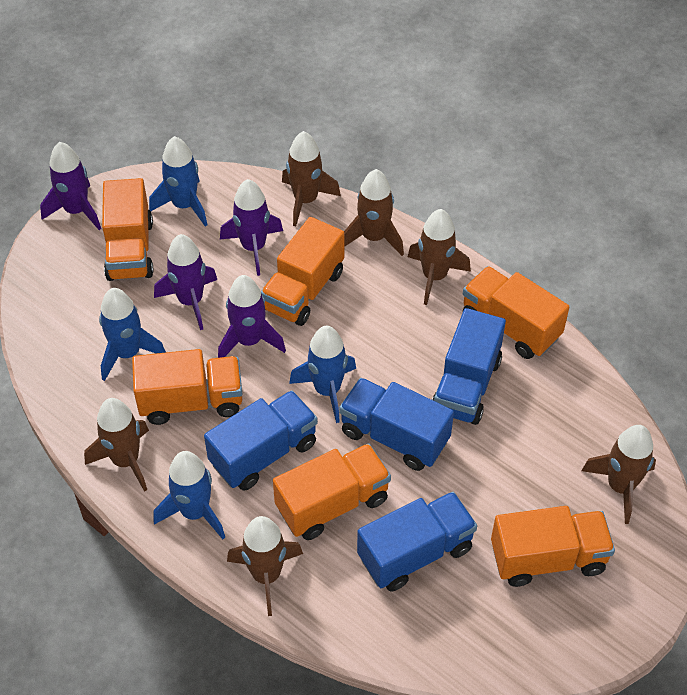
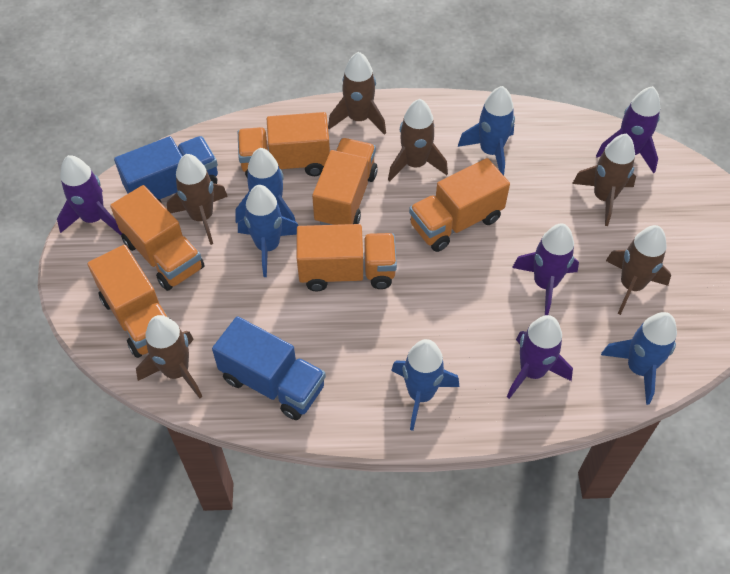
blue rocket: 4 -> 5
blue truck: 4 -> 2

